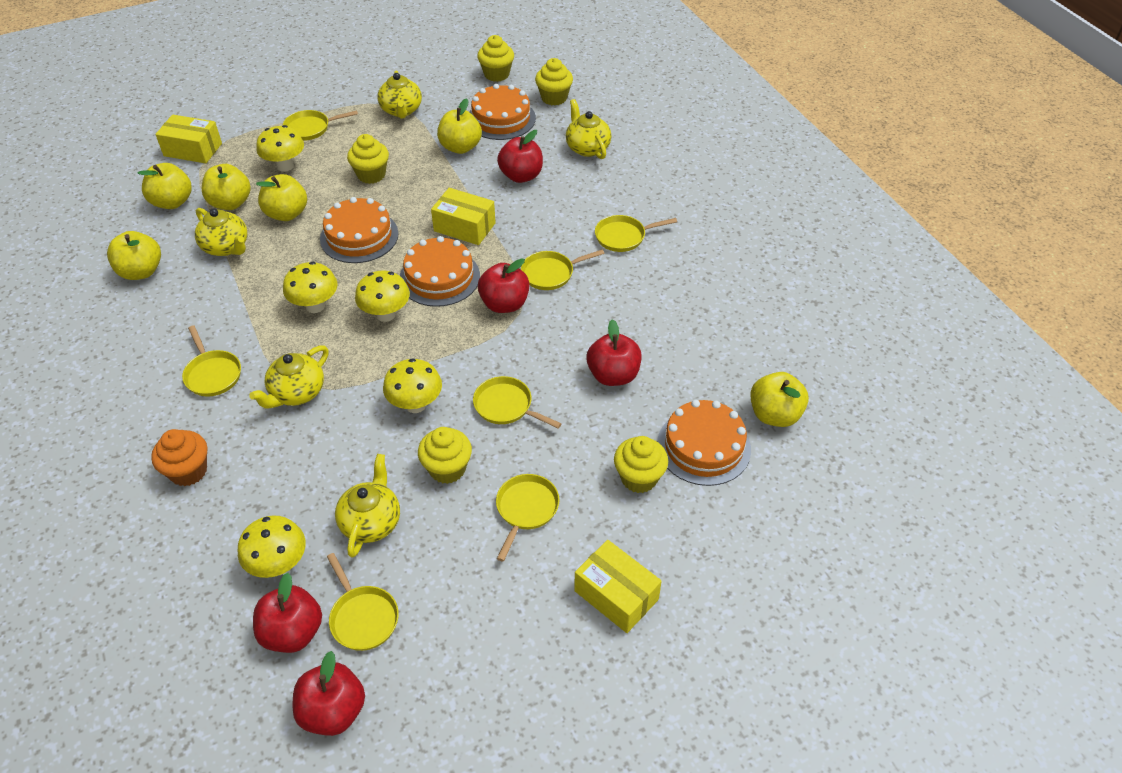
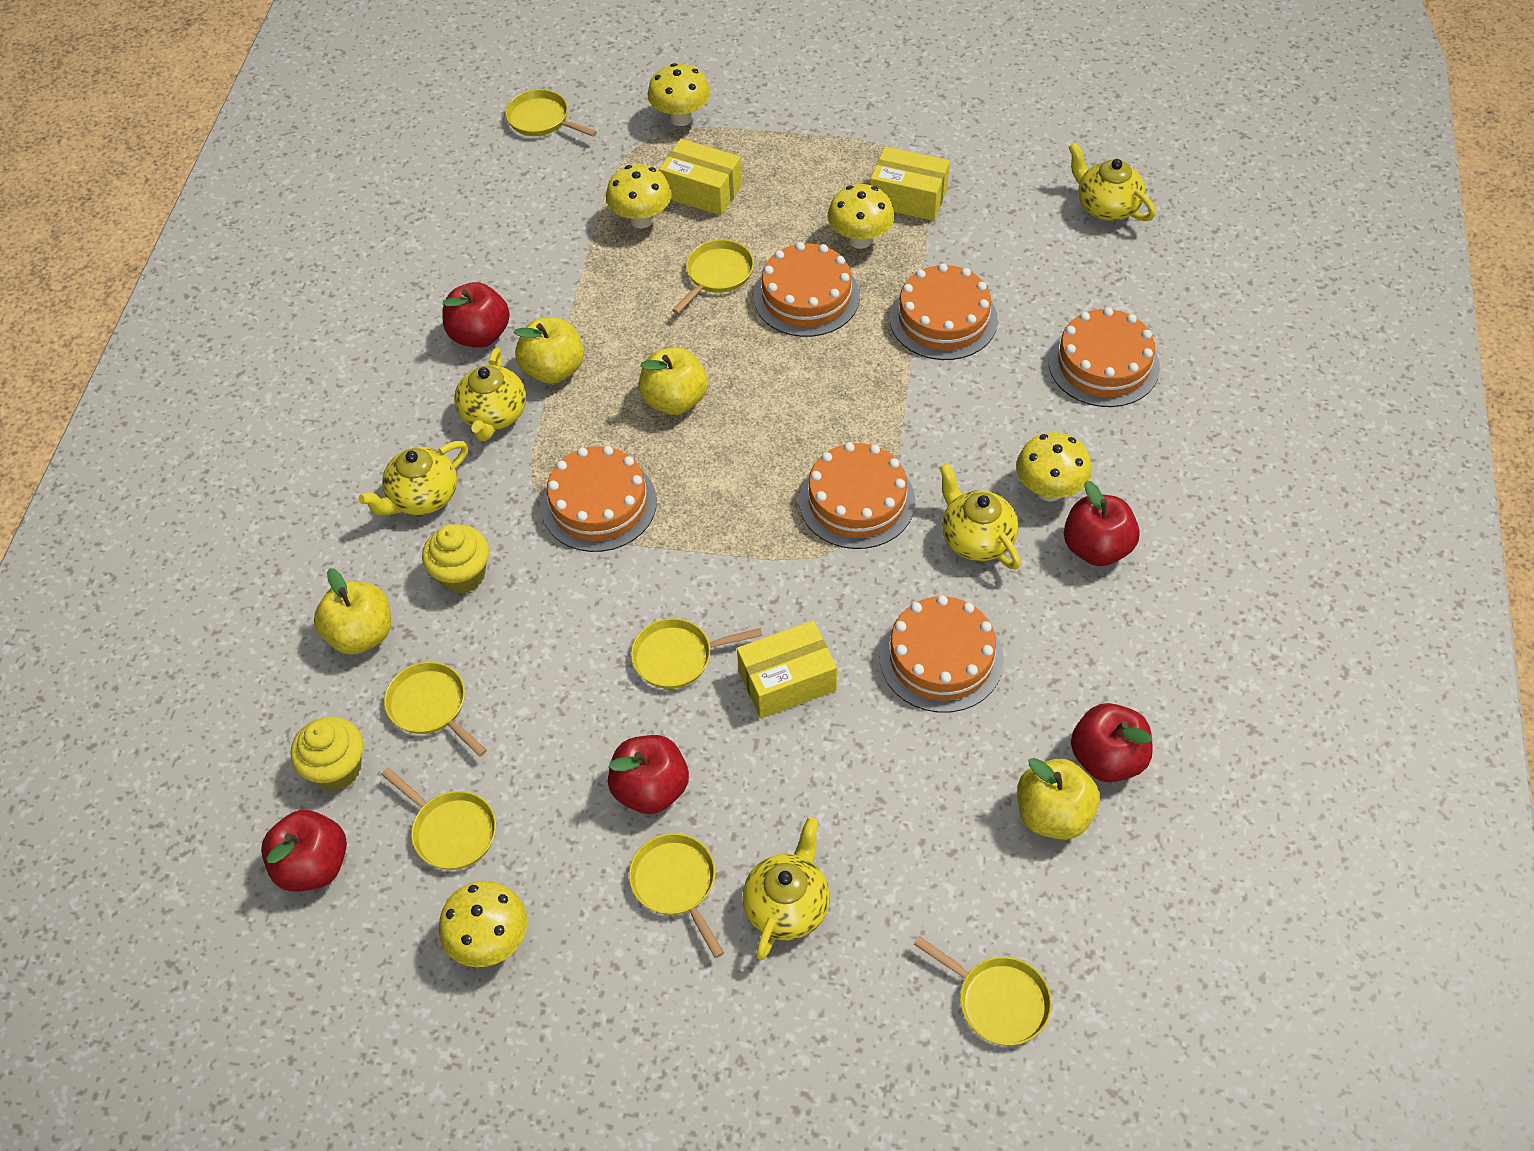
orange cake: 4 -> 6
orange cupcake: 1 -> 0
yellow apple: 6 -> 4
yellow cupcake: 5 -> 2

